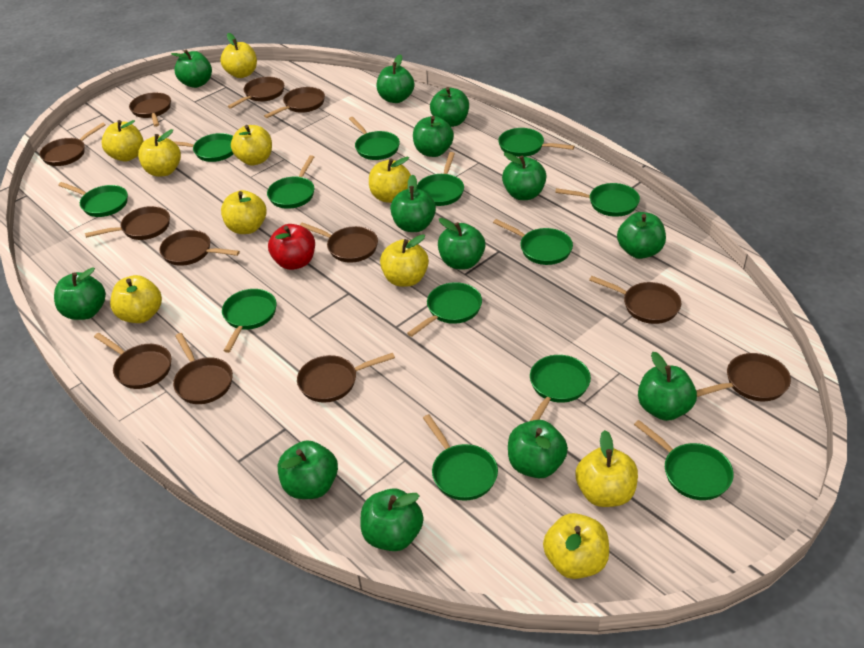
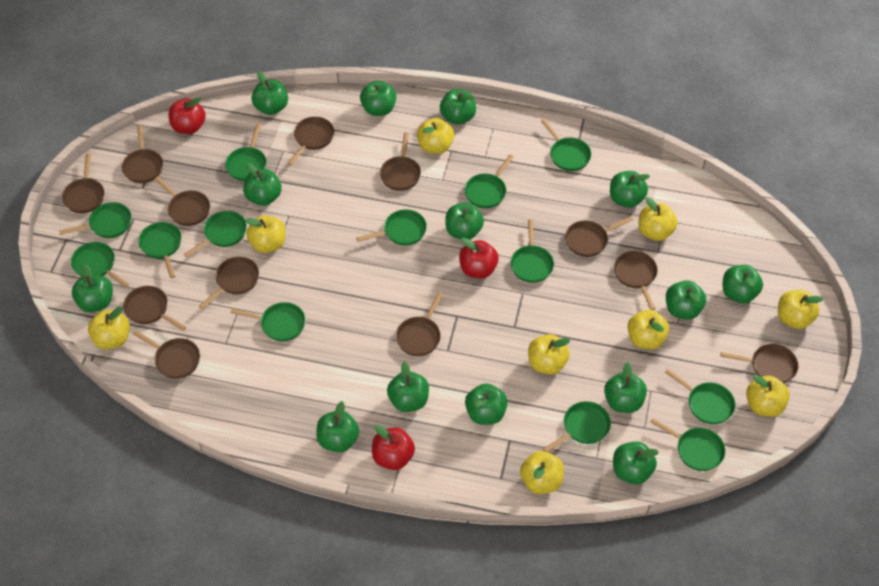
green apple: 13 -> 14
red apple: 1 -> 3
yellow apple: 10 -> 9

